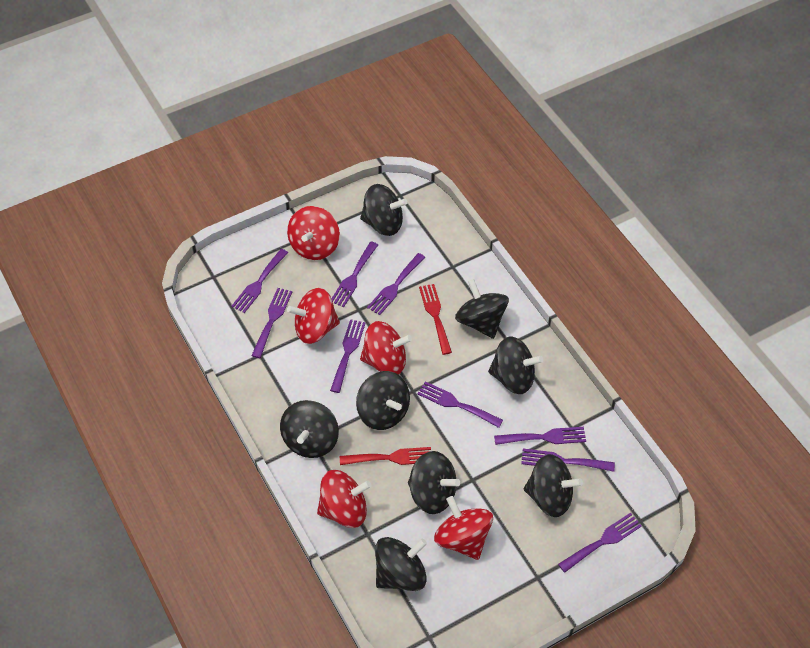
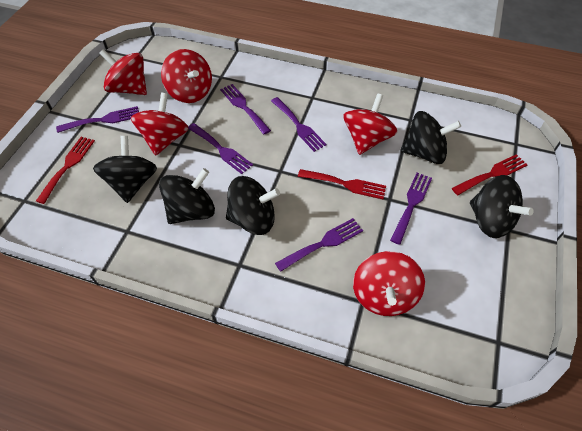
black spinning top: 8 -> 5
purple fork: 9 -> 6
red fork: 2 -> 3

